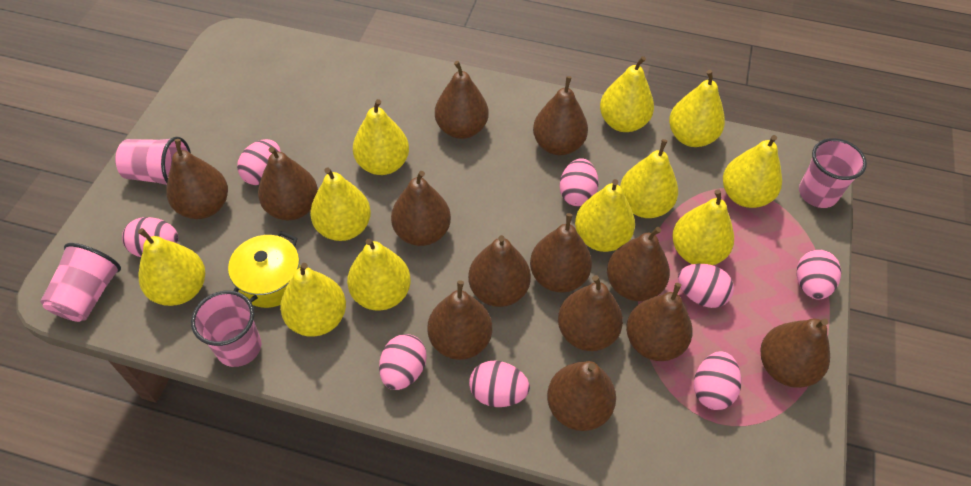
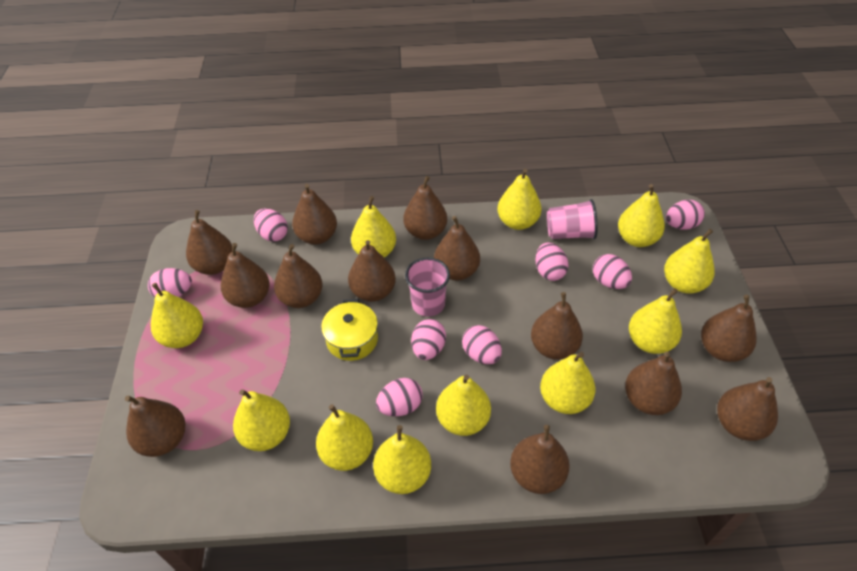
pink cup: 4 -> 2

